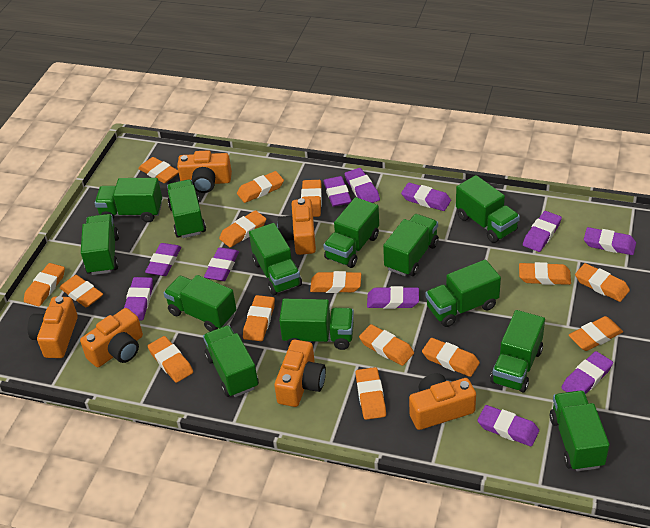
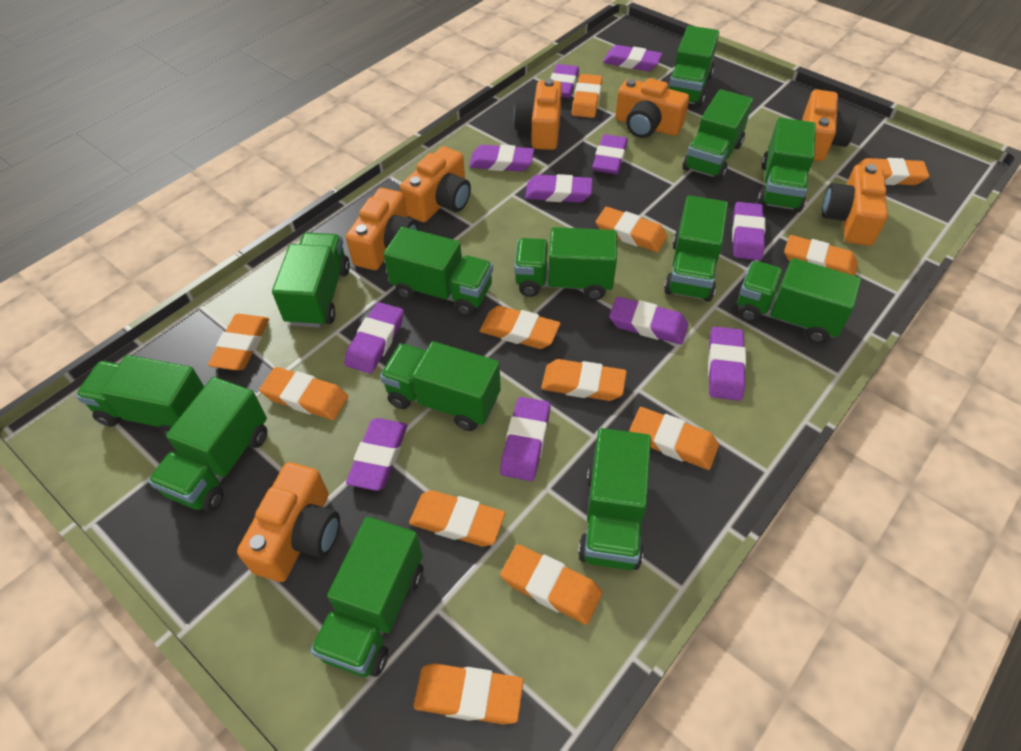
orange camera: 6 -> 7
orange eraser: 15 -> 12

